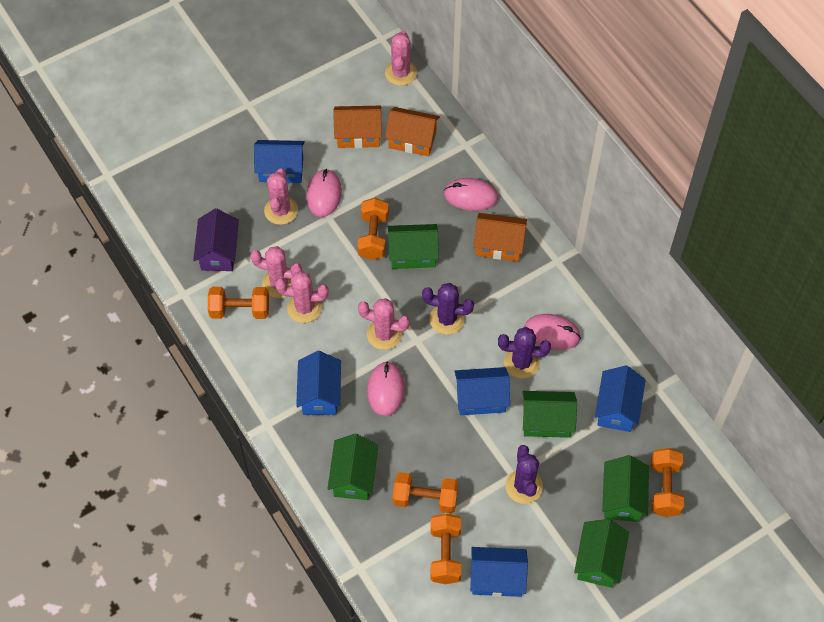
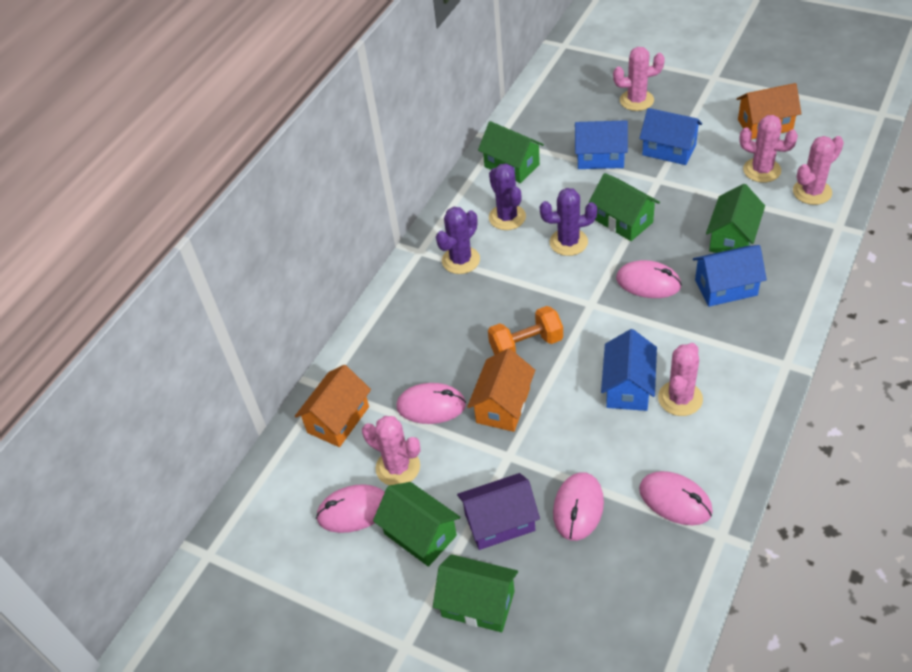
blue house: 5 -> 4
orange dumbbell: 5 -> 1
pink mouse: 4 -> 5

